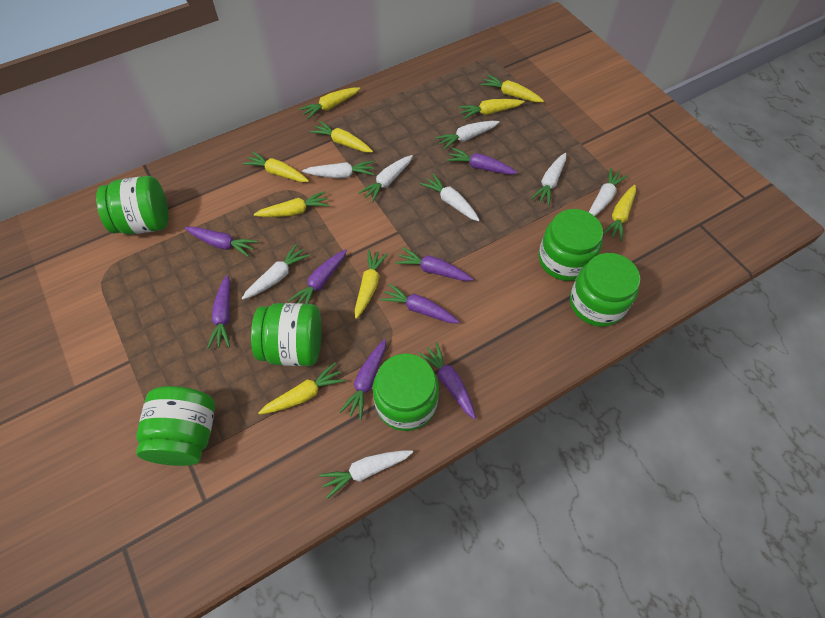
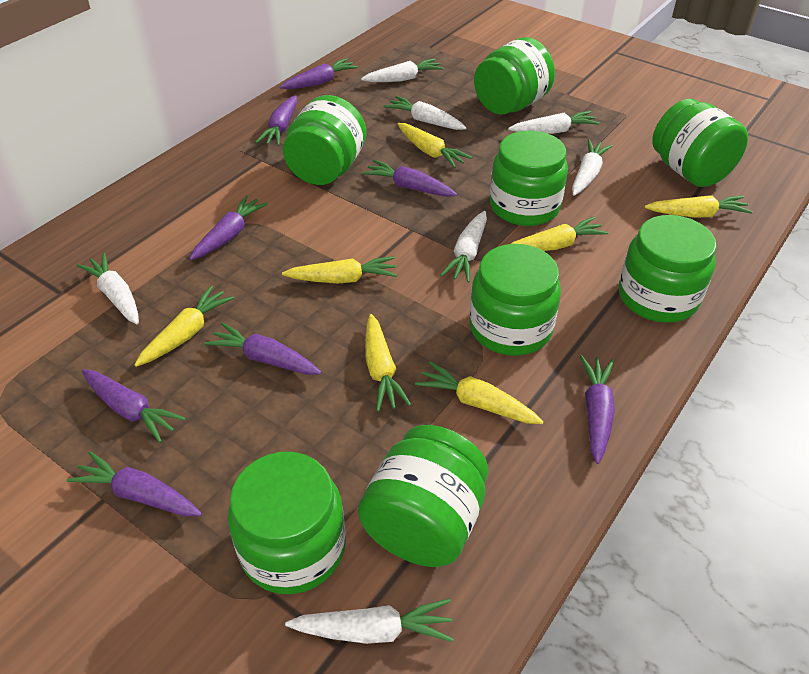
green jar: 6 -> 8
white carrot: 8 -> 7
yellow carrot: 9 -> 7

